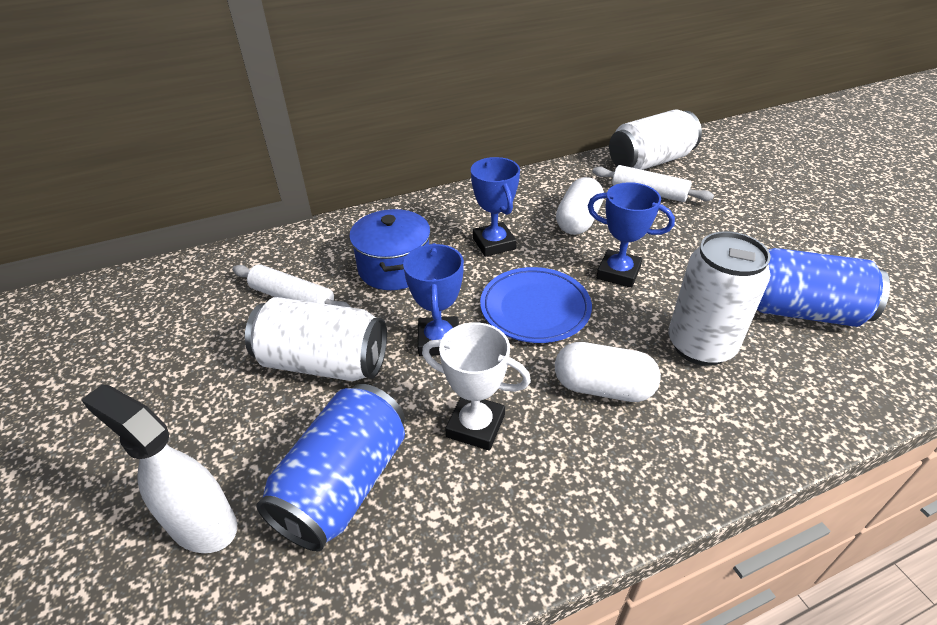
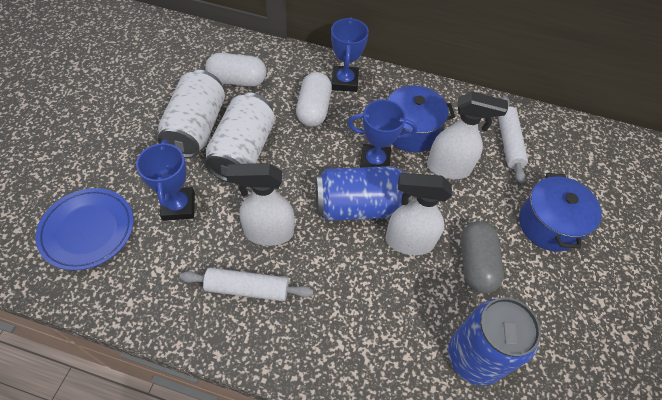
blue pot: 1 -> 2
grey capsule: 0 -> 1
white can: 3 -> 2
white spray bottle: 1 -> 3
white trophy: 1 -> 0

